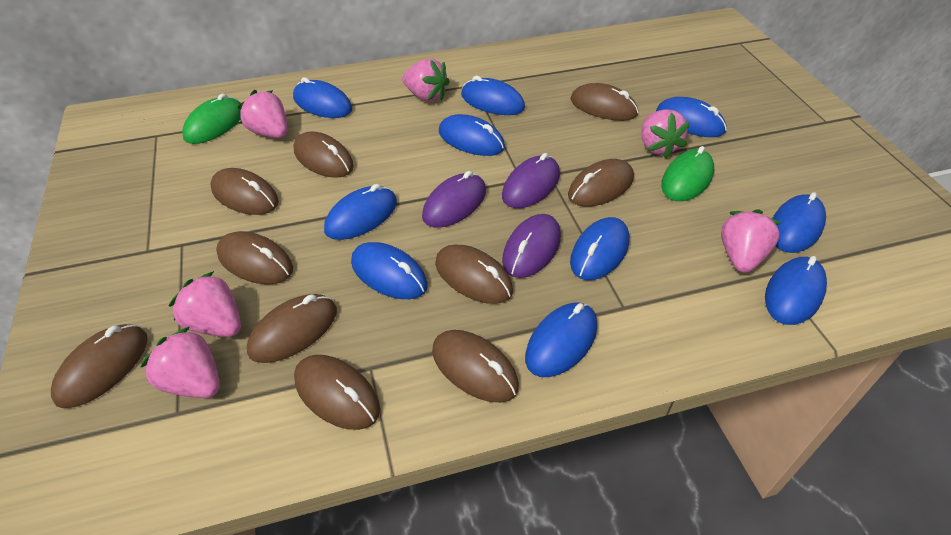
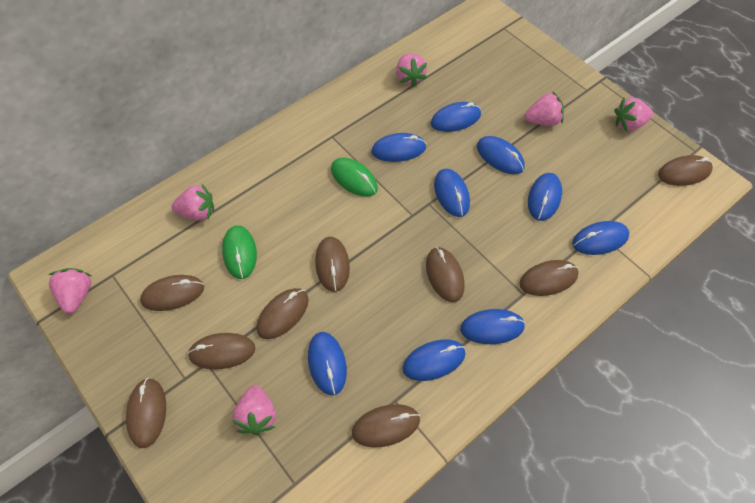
blue mouse: 10 -> 9
brown mouse: 10 -> 9
purple mouse: 3 -> 0

